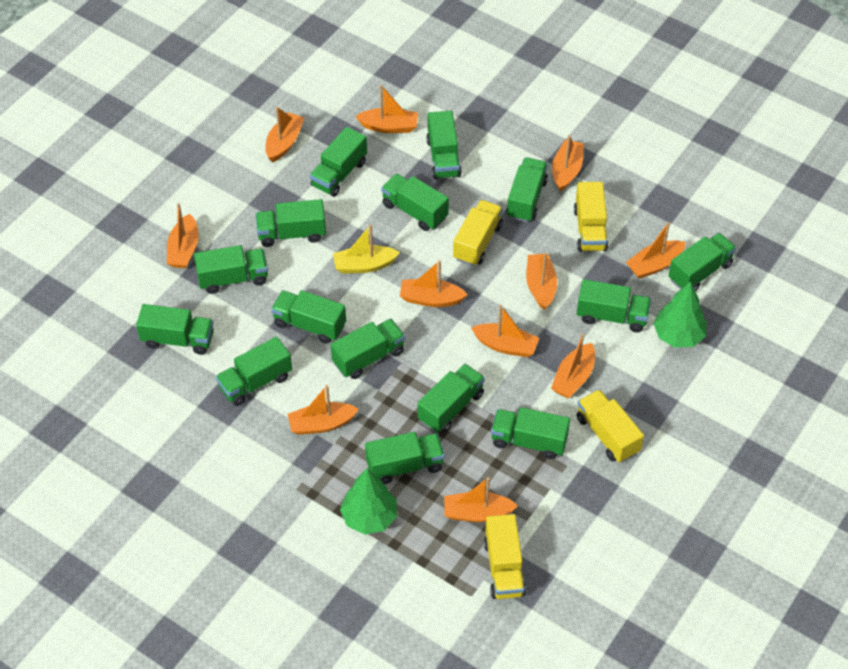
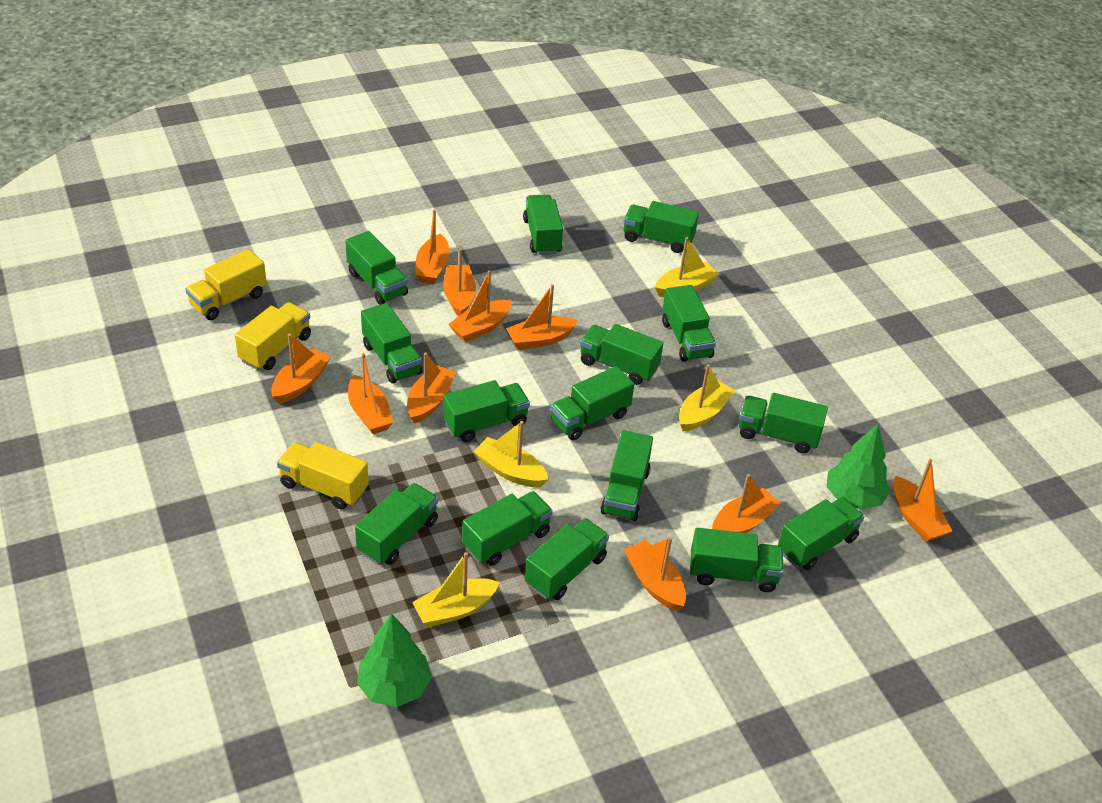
orange boat: 11 -> 10
yellow boat: 1 -> 4
yellow truck: 4 -> 3

